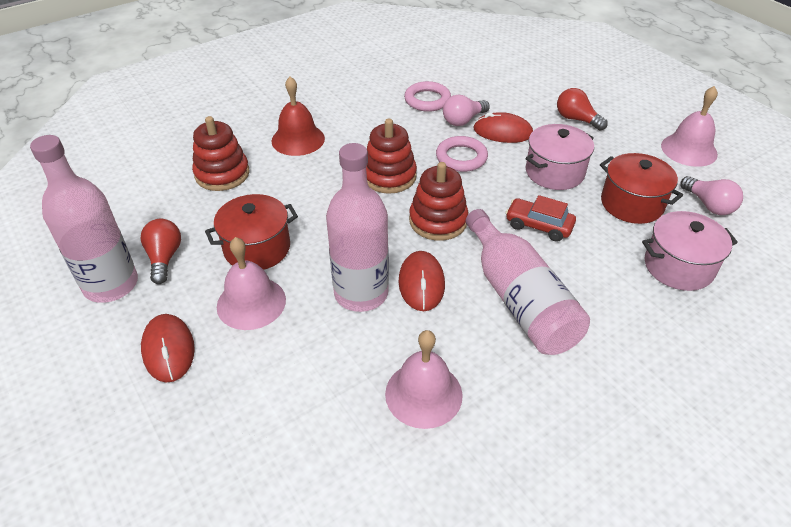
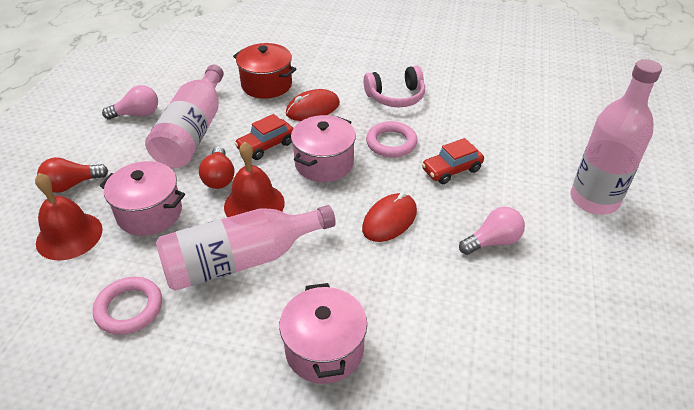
pink bell: 3 -> 0
pink headphones: 0 -> 1
pink pot: 2 -> 3
red bell: 1 -> 2
red car: 1 -> 2
red mouse: 3 -> 2
red pot: 2 -> 1
red stacking toy: 3 -> 0

